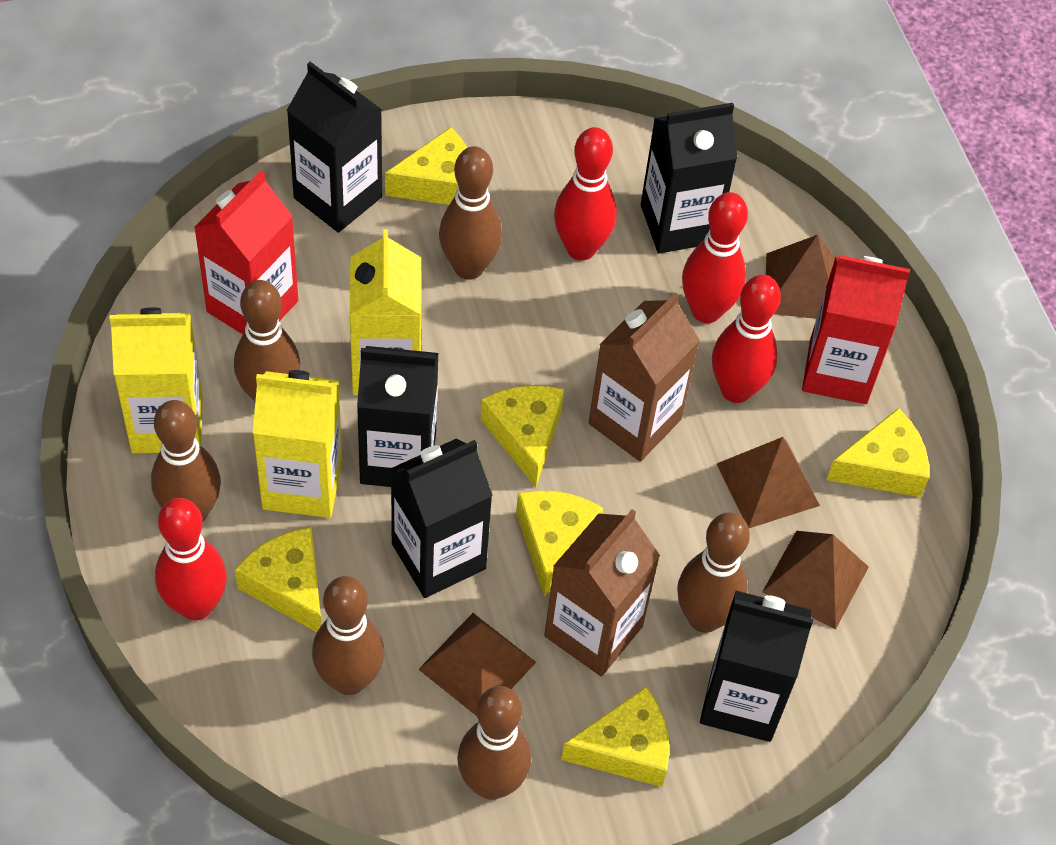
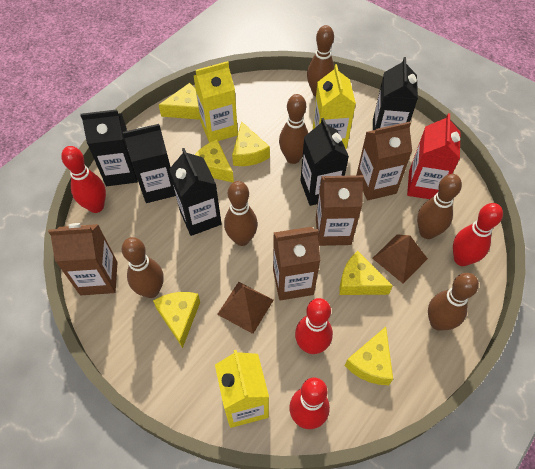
brown carton: 2 -> 4
brown pyramid: 4 -> 2
red carton: 2 -> 1

